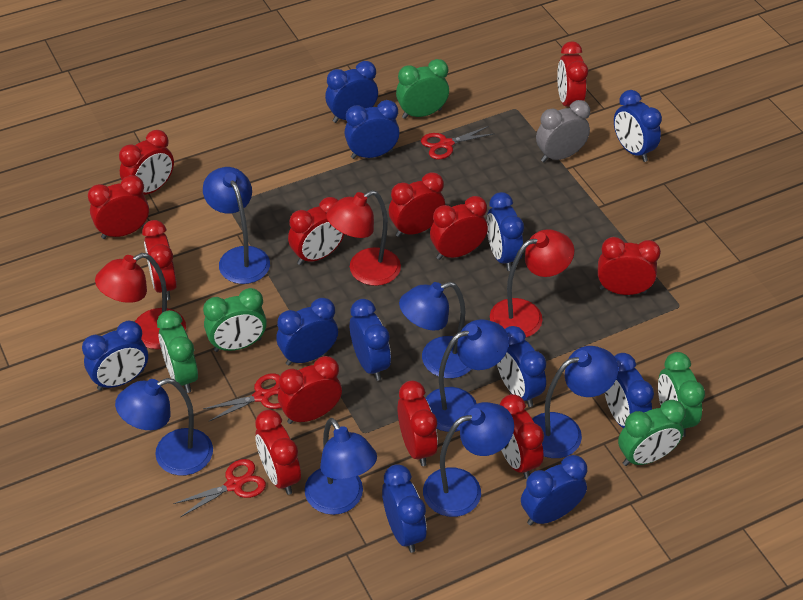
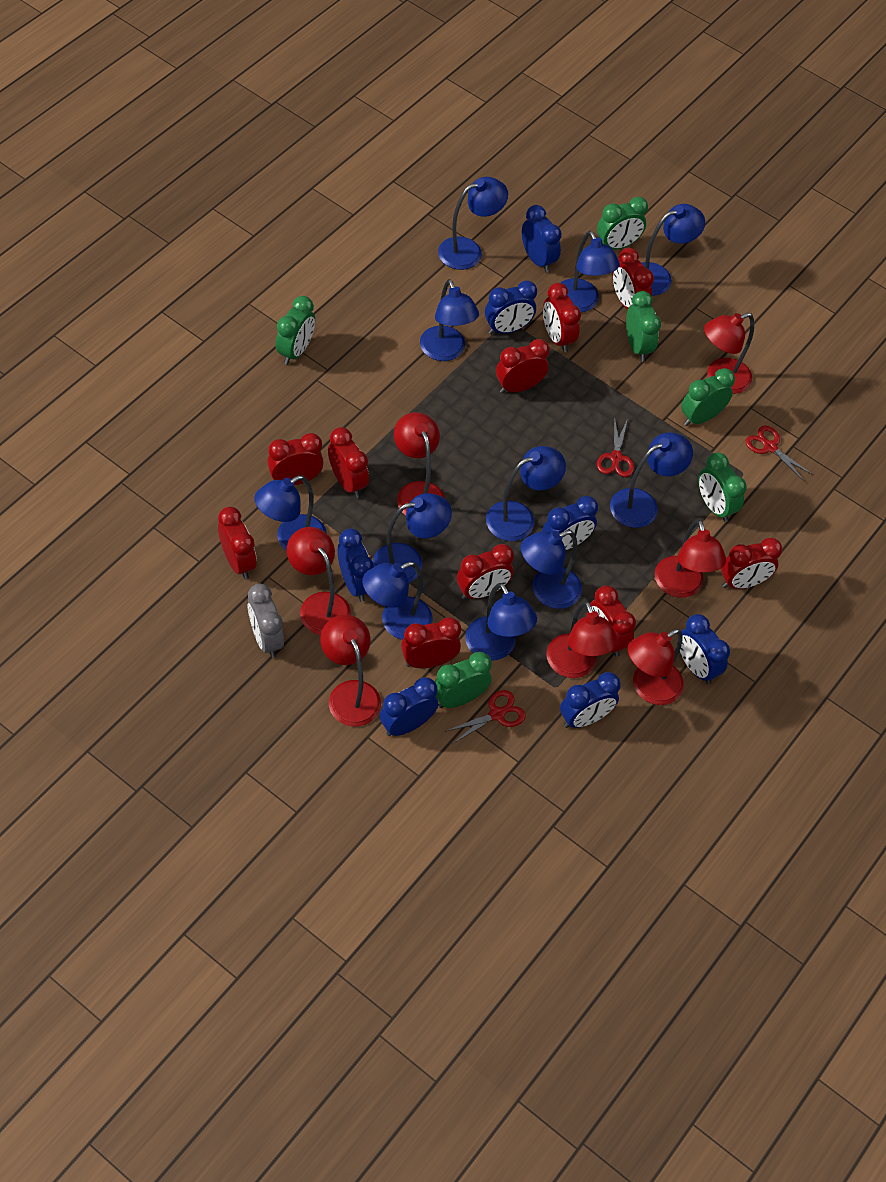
blue clock: 11 -> 7
blue lamp: 7 -> 11
green clock: 5 -> 6
red clock: 12 -> 10
red lamp: 3 -> 7

